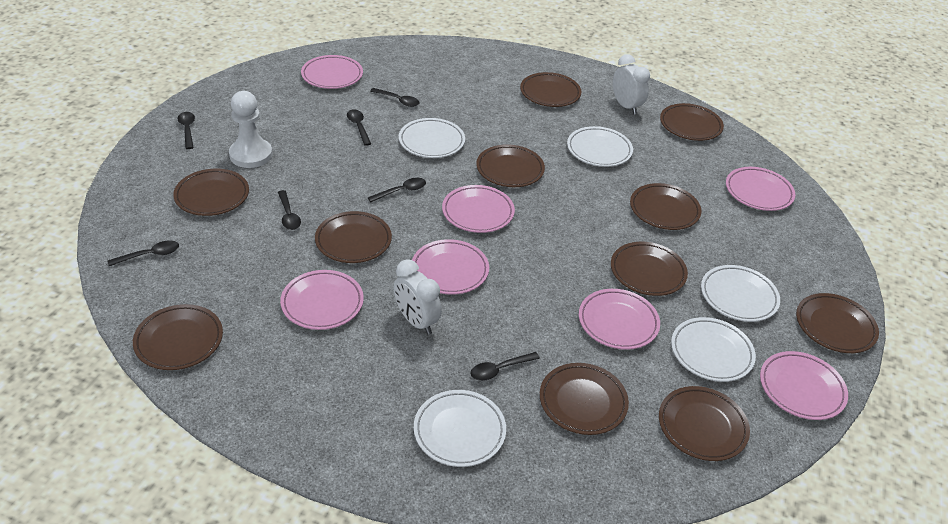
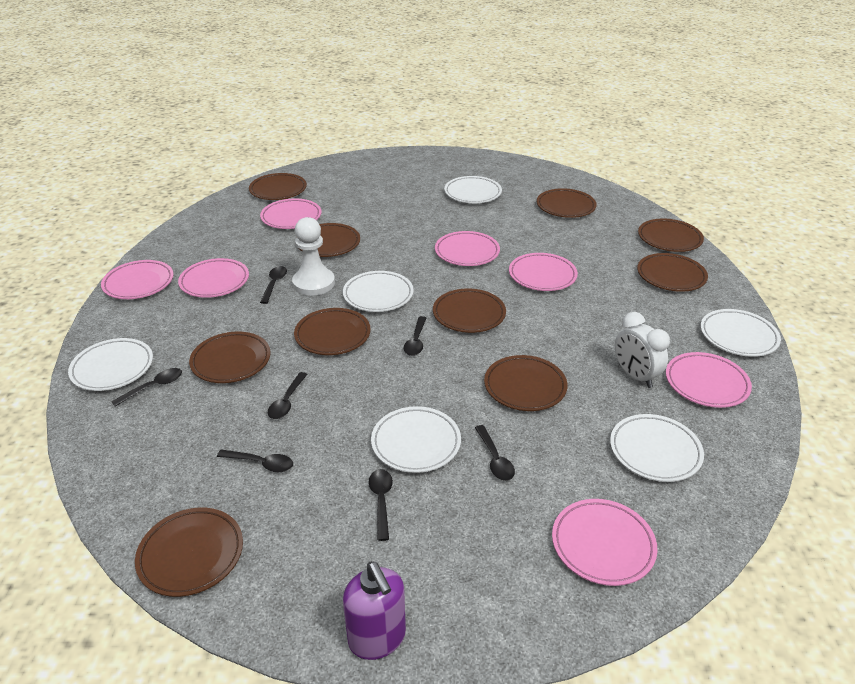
brown plate: 11 -> 10
purple soap dispenser: 0 -> 1
white clock: 2 -> 1
white plate: 5 -> 6

